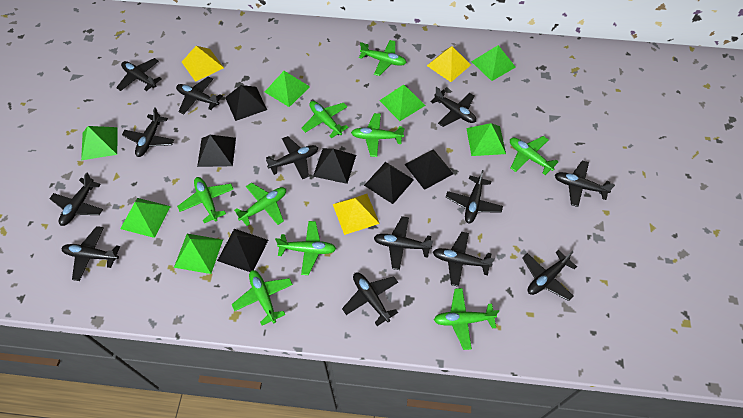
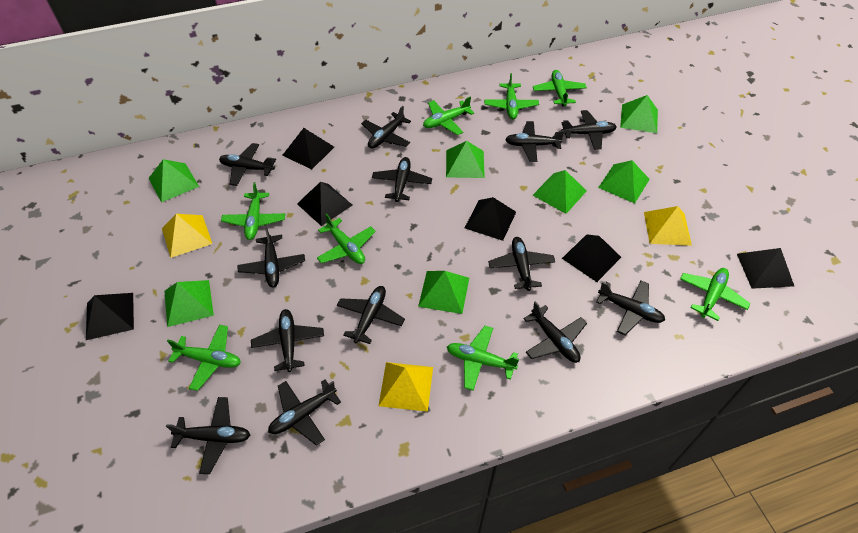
green plane: 9 -> 8

